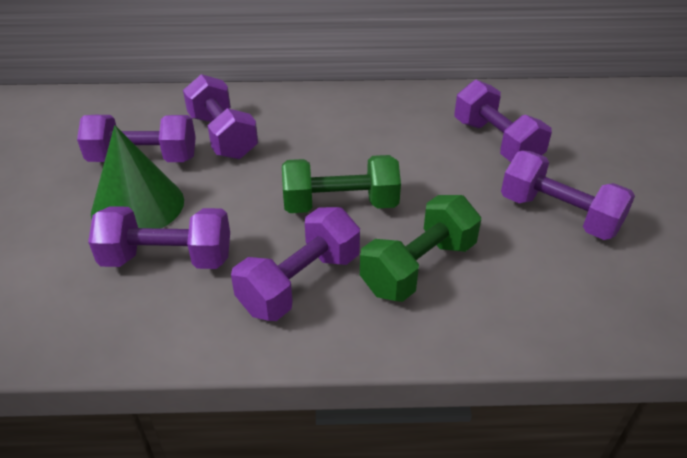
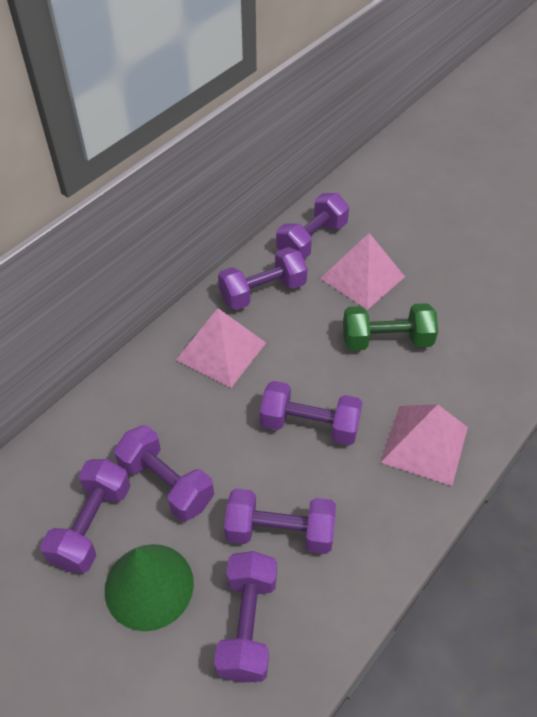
green dumbbell: 2 -> 1
pink pyramid: 0 -> 3
purple dumbbell: 6 -> 7

